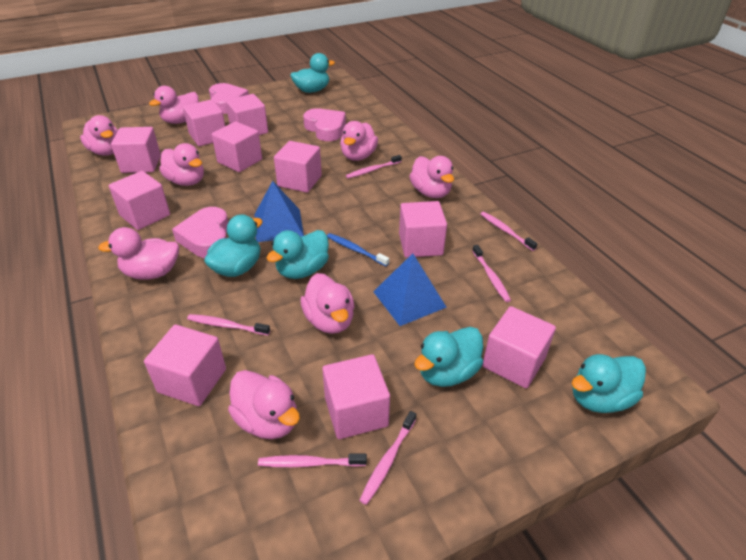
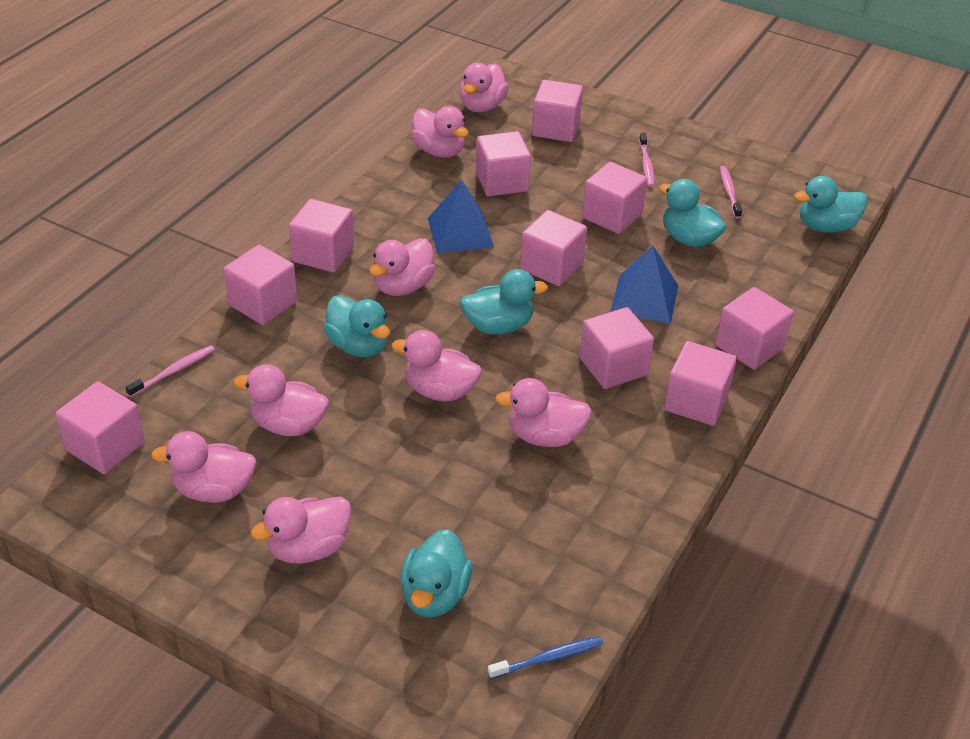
pink heart: 3 -> 0
pink toothbrush: 6 -> 3

